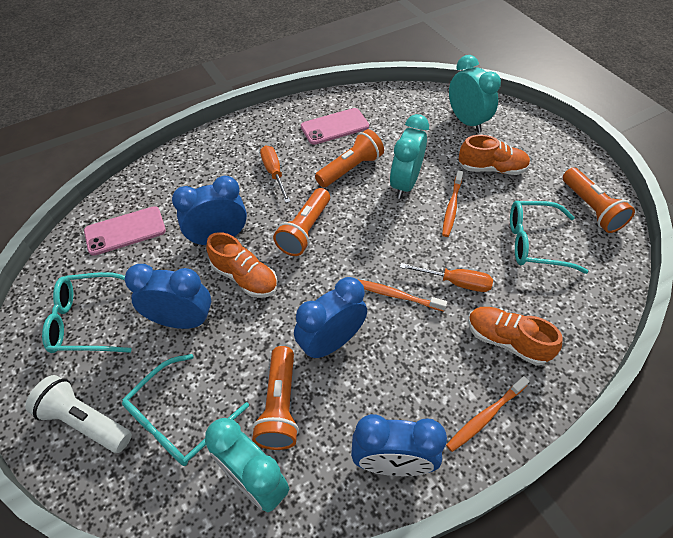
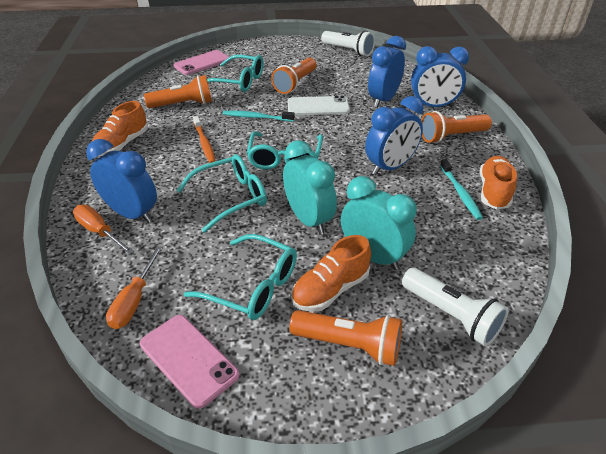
orange toothbrush: 3 -> 1
turquoise clock: 3 -> 2
turquoise glasses: 3 -> 4
turquoise toothbrush: 0 -> 2
white flashlight: 1 -> 2
white phone: 0 -> 1

